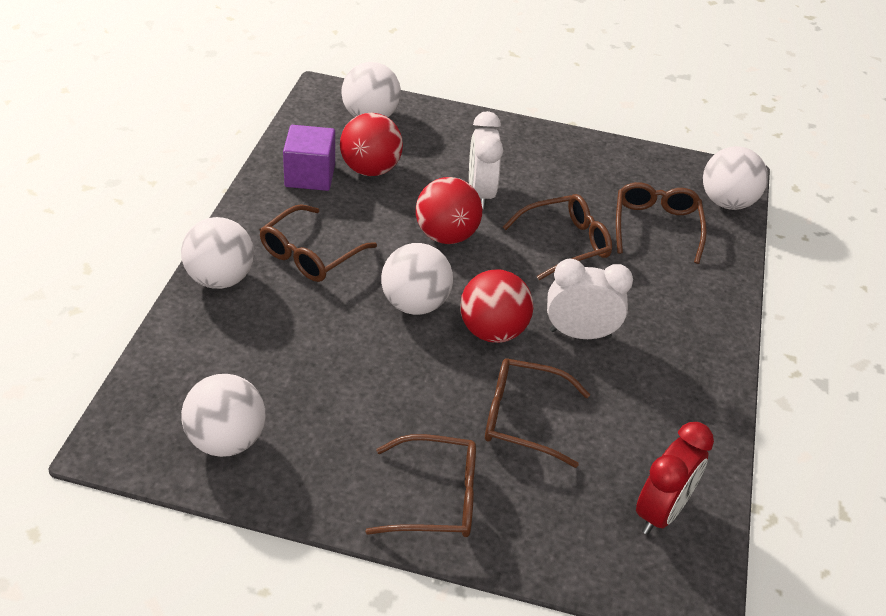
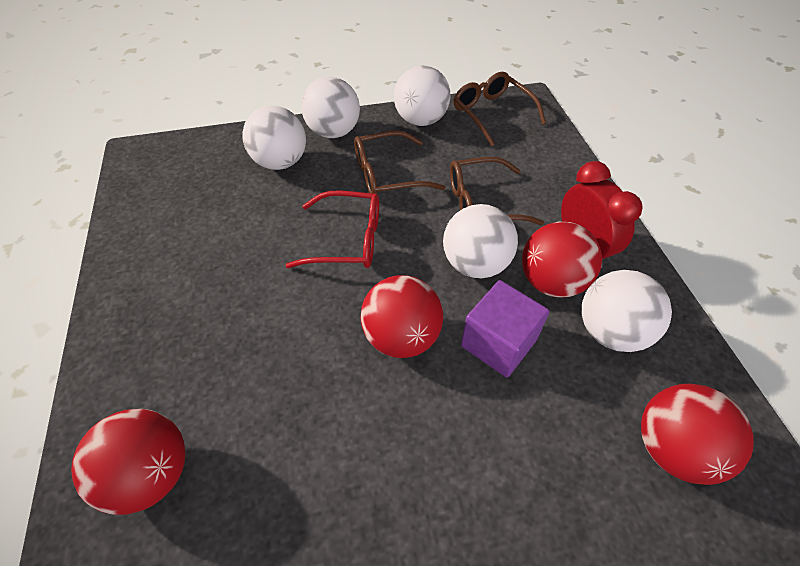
brown glasses: 5 -> 3
red ball: 3 -> 4
red glasses: 0 -> 1
white clock: 2 -> 0

